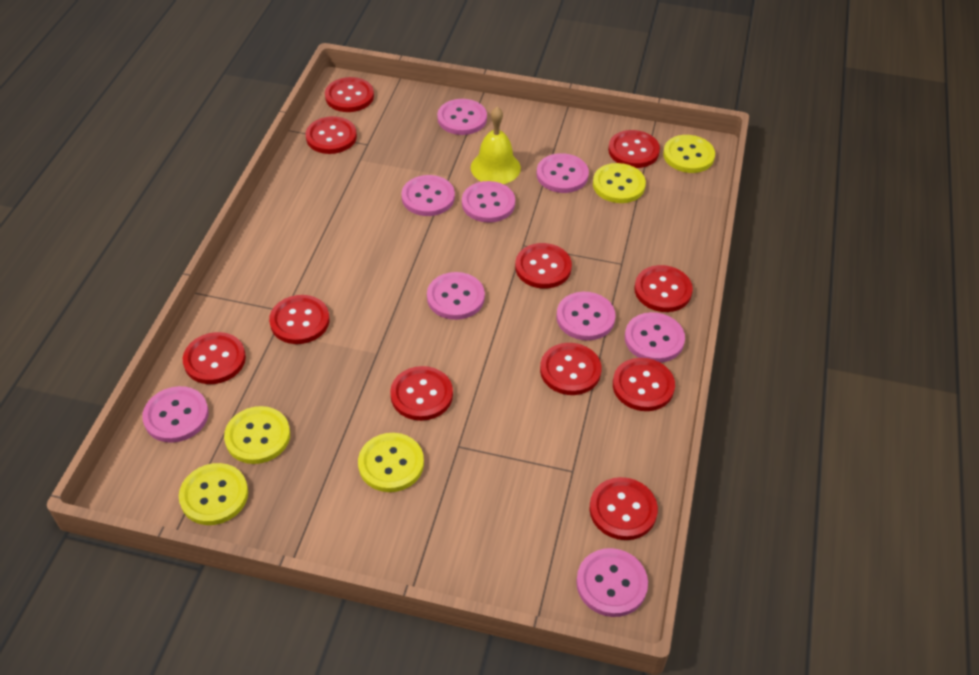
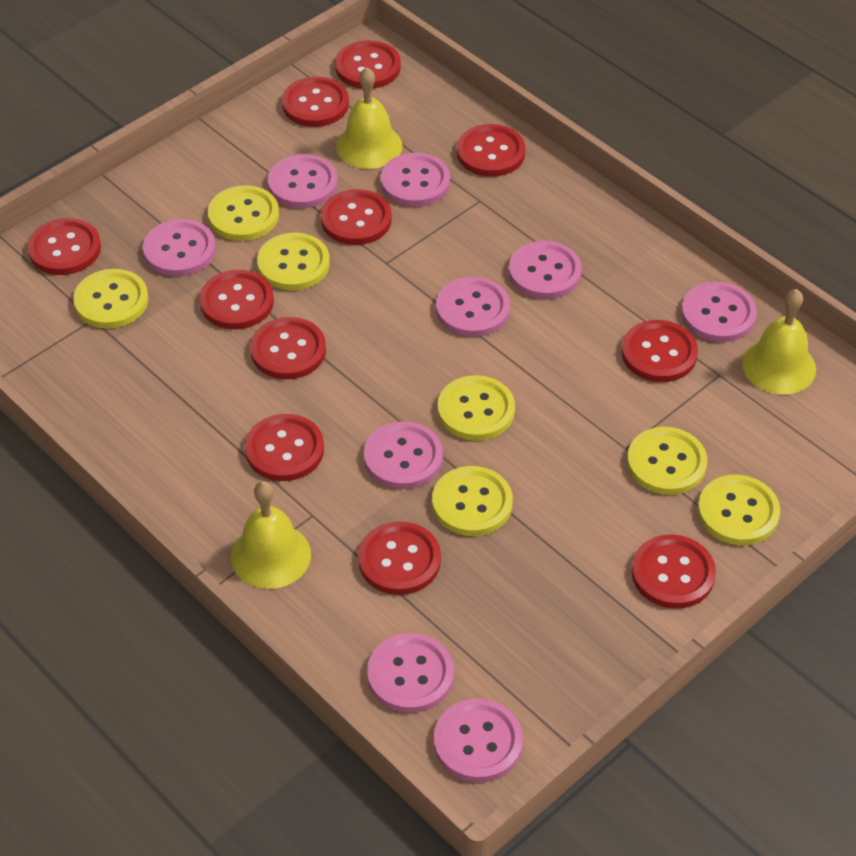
yellow bell: 1 -> 3
yellow button: 5 -> 7

